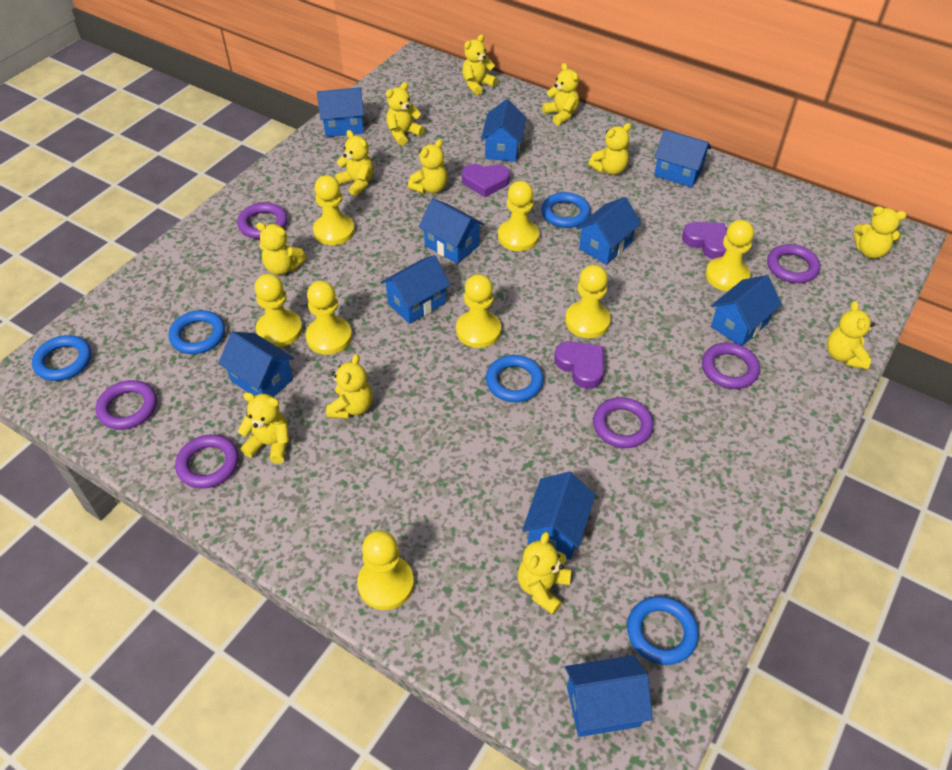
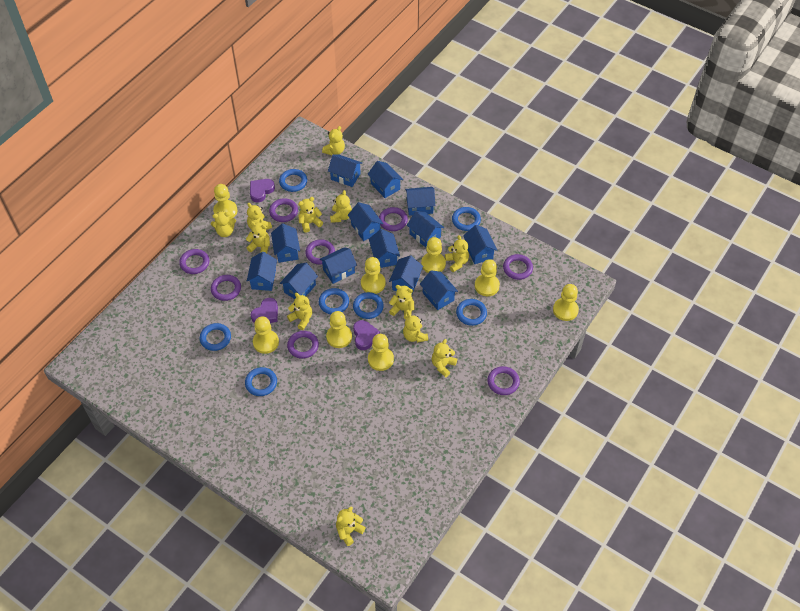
blue house: 10 -> 13
blue ring: 5 -> 7
purple ring: 6 -> 8

